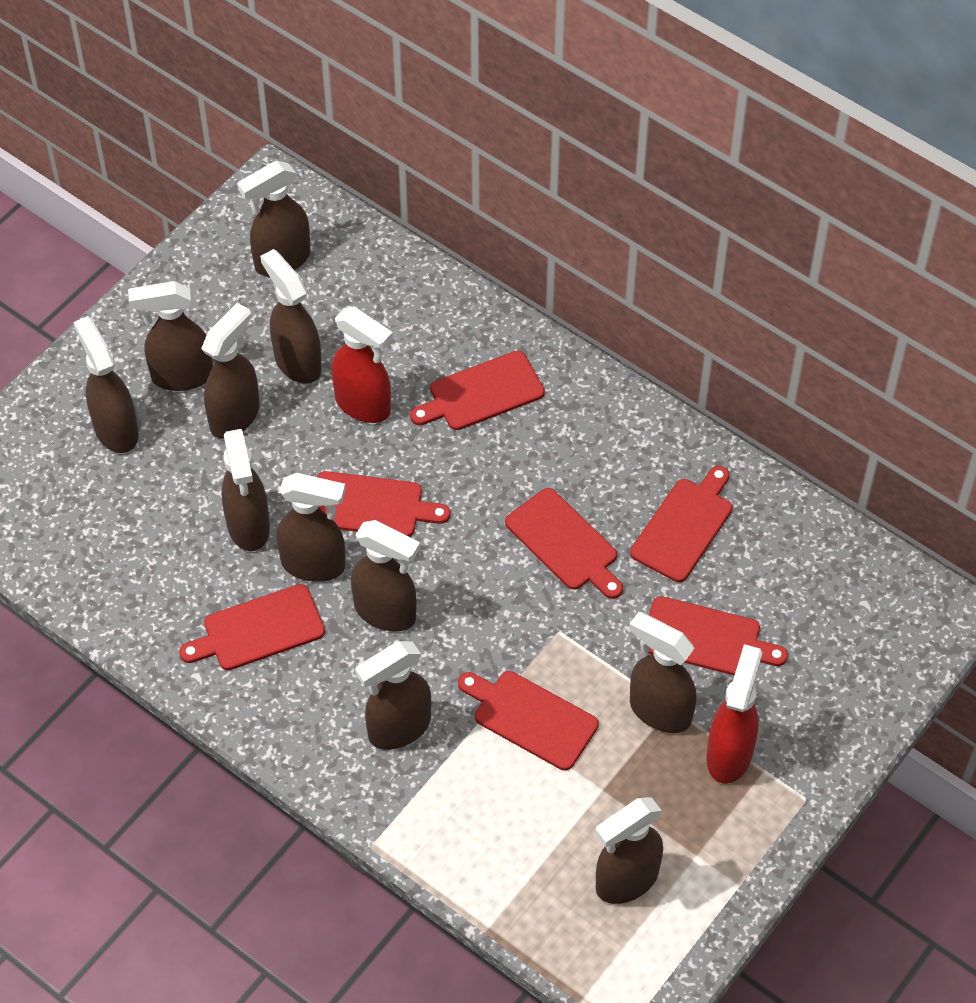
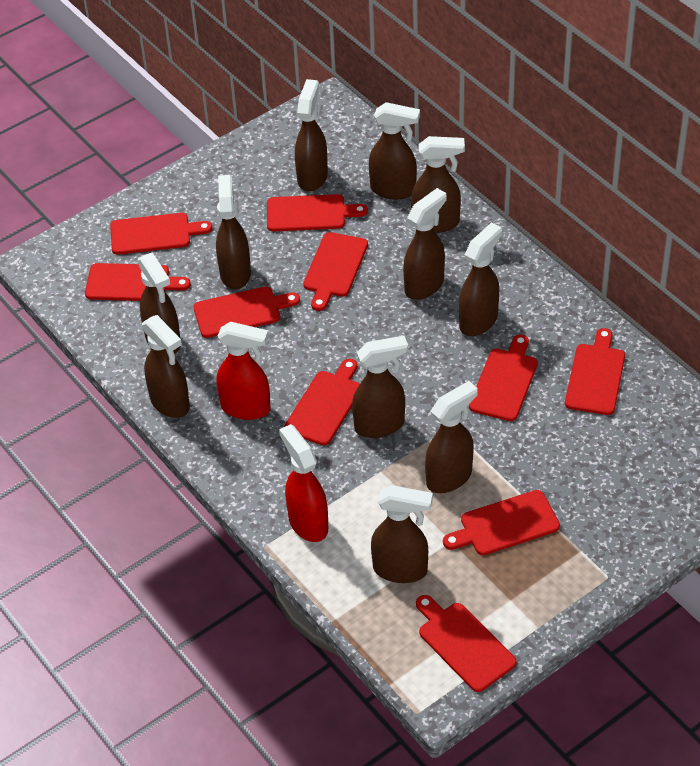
red cutting board: 7 -> 10

